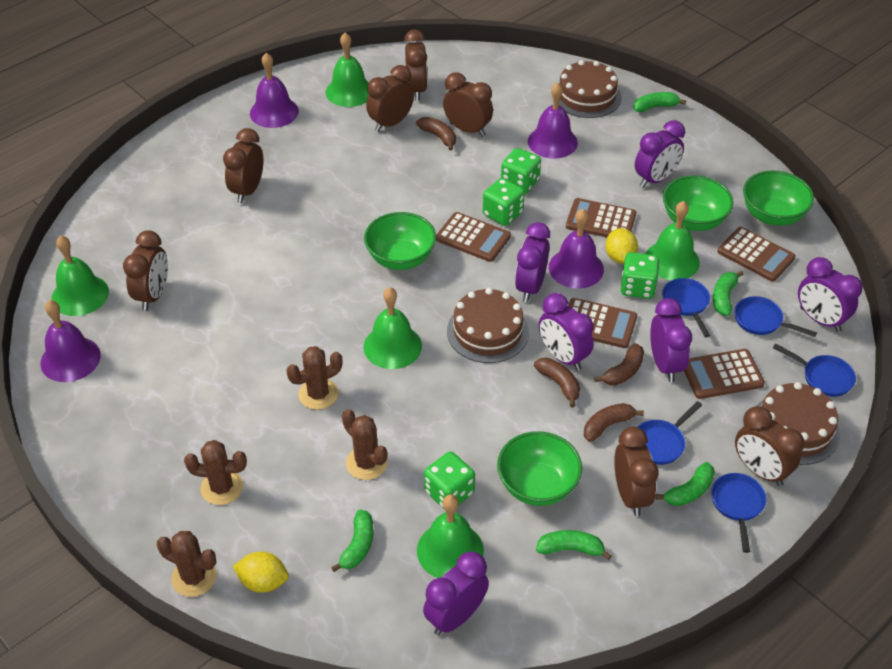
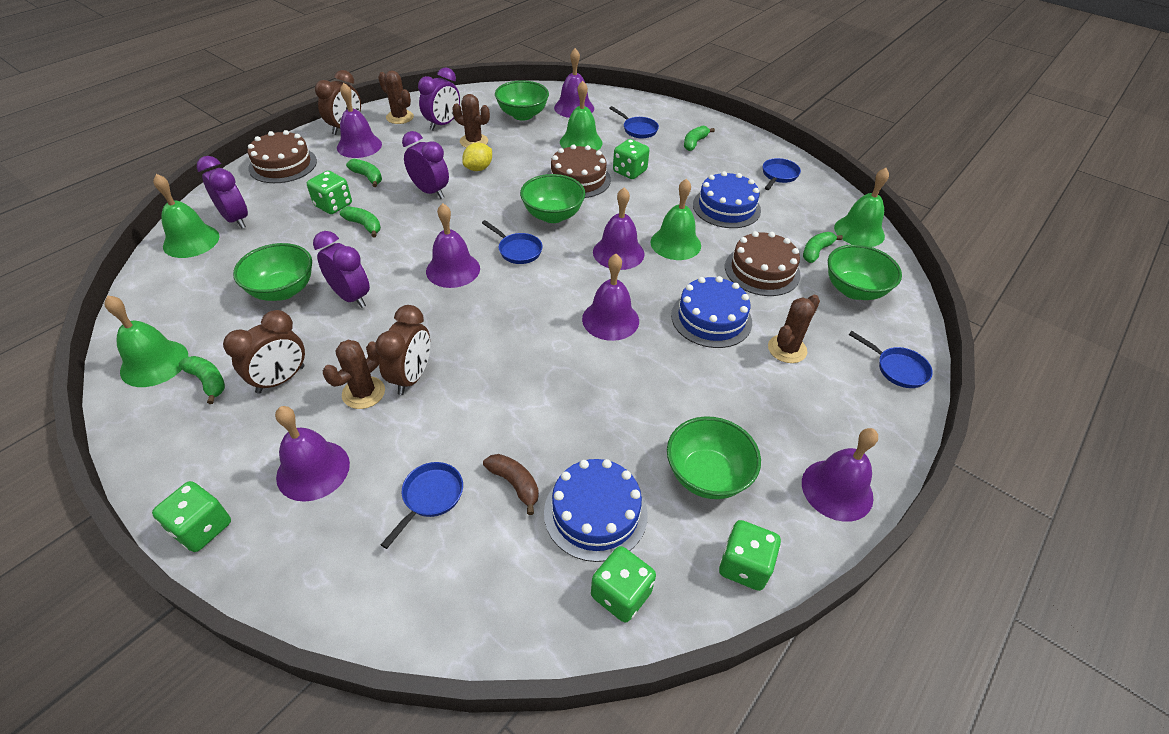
blue cake: 0 -> 3
brown banana: 4 -> 1
brown calculator: 5 -> 0
brown clock: 7 -> 3
green bowl: 4 -> 5
green dice: 4 -> 5
purple bell: 4 -> 7
purple clock: 6 -> 4
yellow lemon: 2 -> 1

